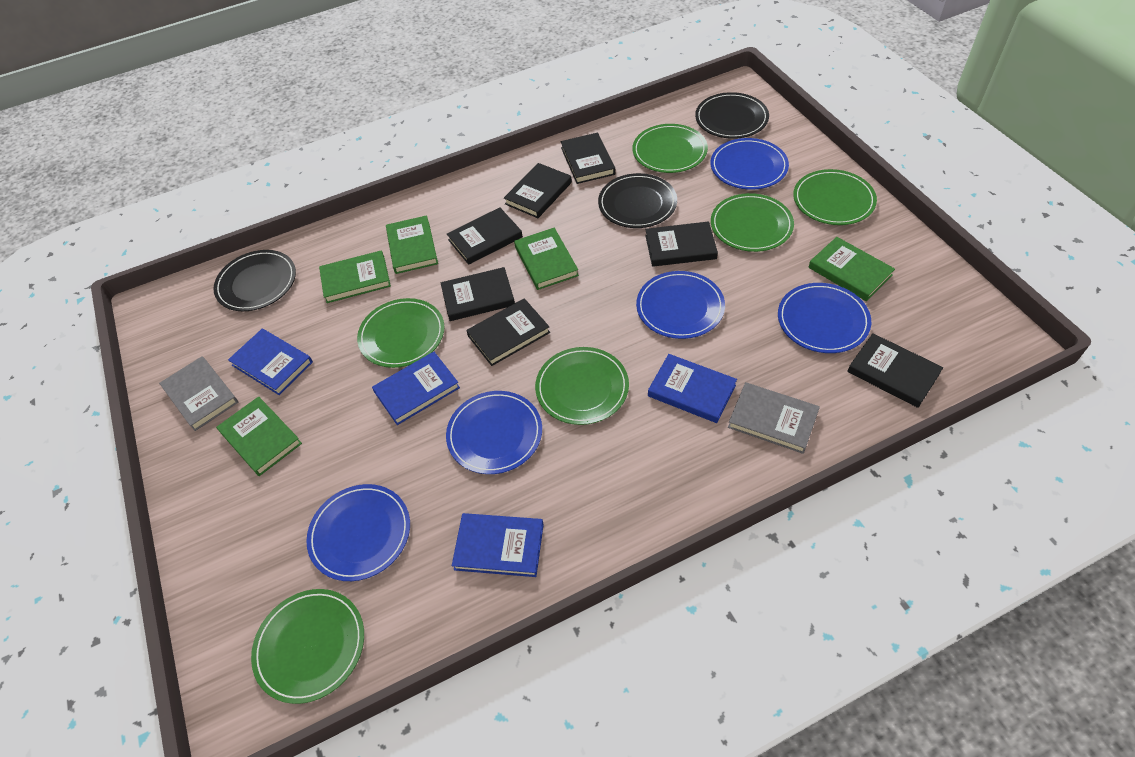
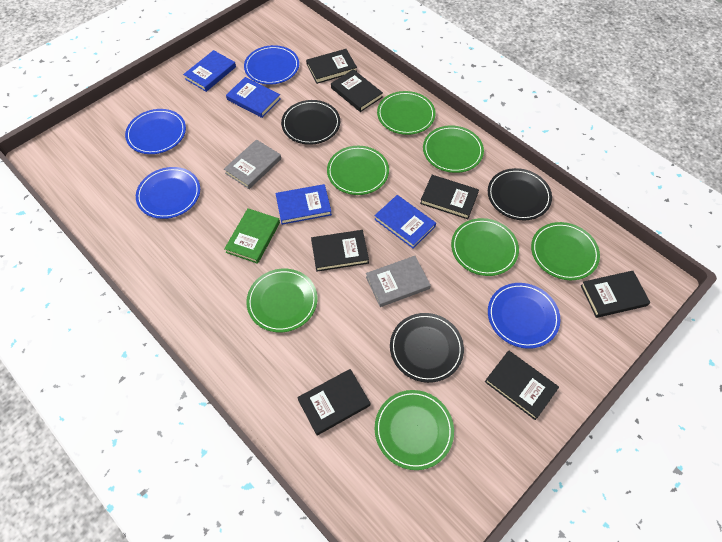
blue plate: 5 -> 4
green book: 5 -> 1
green plate: 6 -> 7

